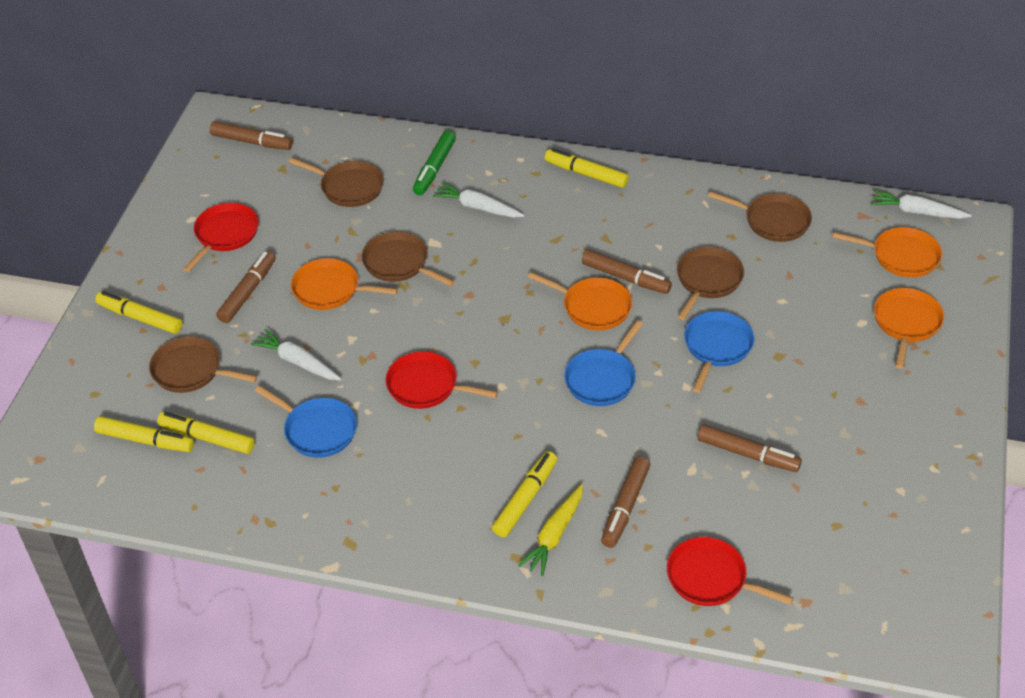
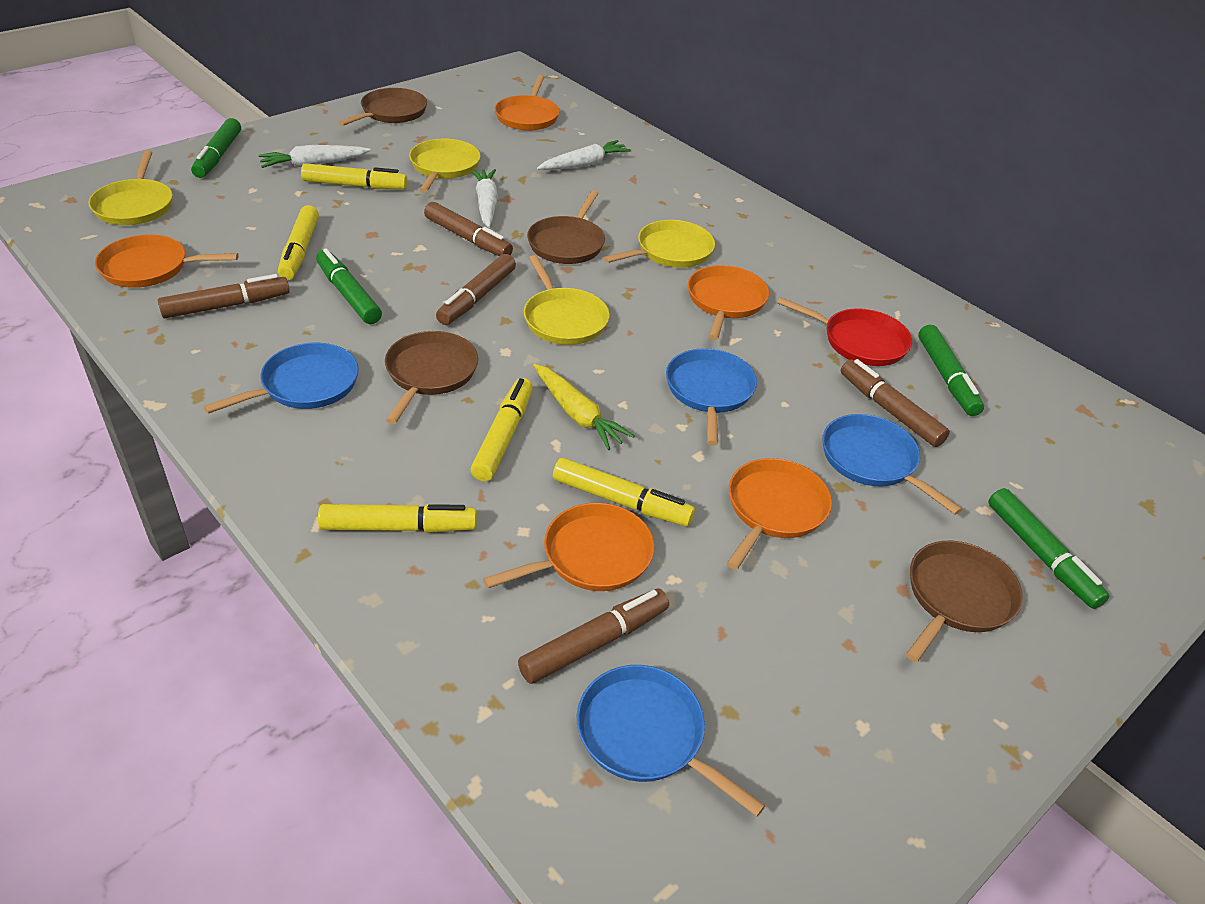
blue pan: 3 -> 4
brown pan: 5 -> 4
green marker: 1 -> 4
orange pan: 4 -> 5
red pan: 3 -> 1
yellow pan: 0 -> 4

